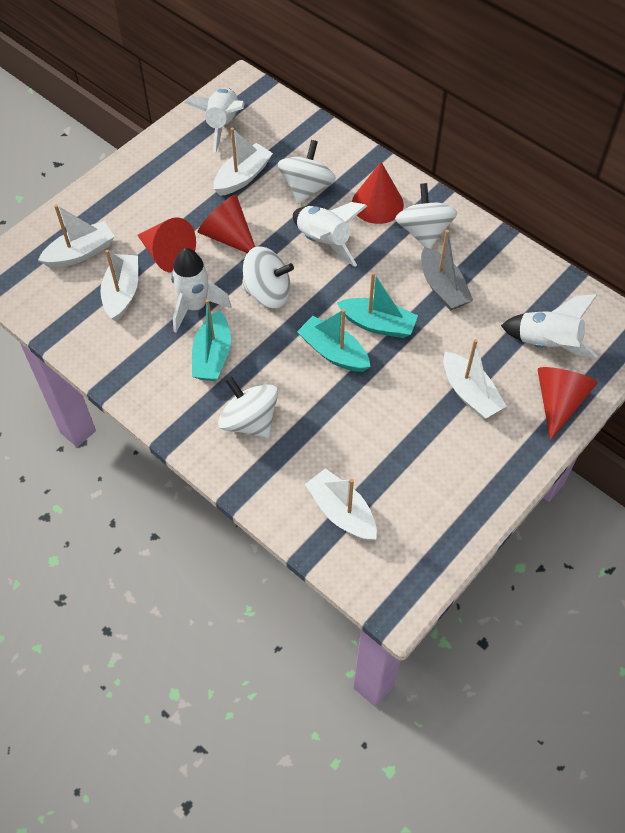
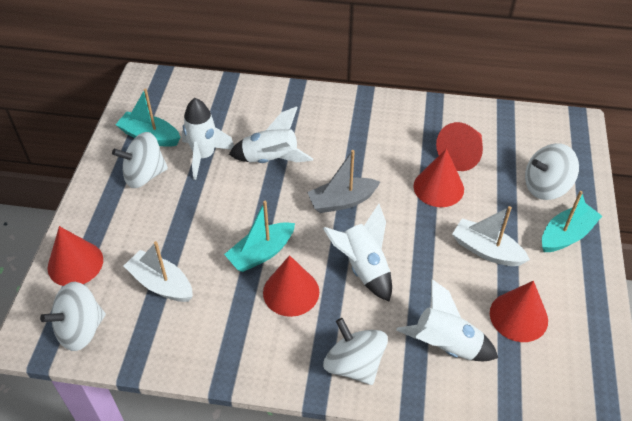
red cone: 4 -> 5
white boat: 5 -> 2

